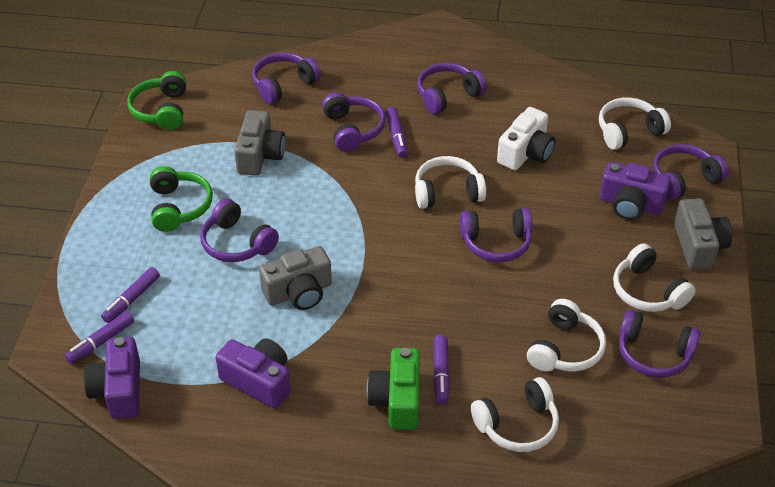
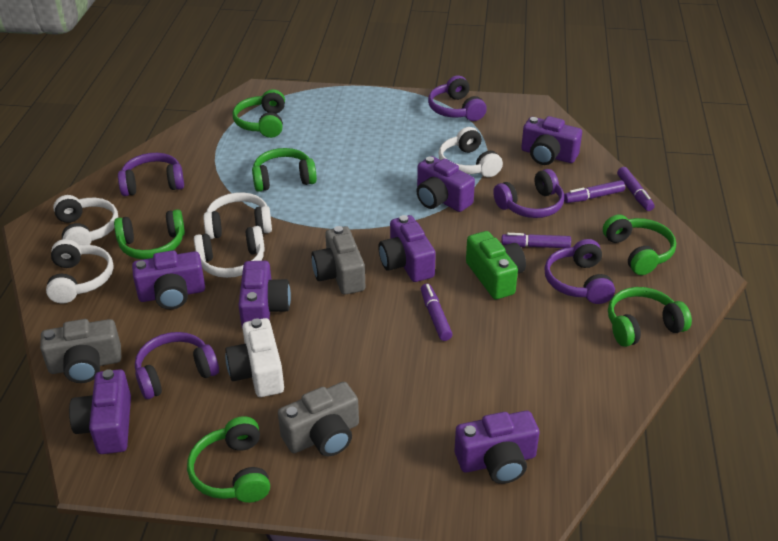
green headphones: 2 -> 6
purple camera: 3 -> 7
purple headphones: 7 -> 5

